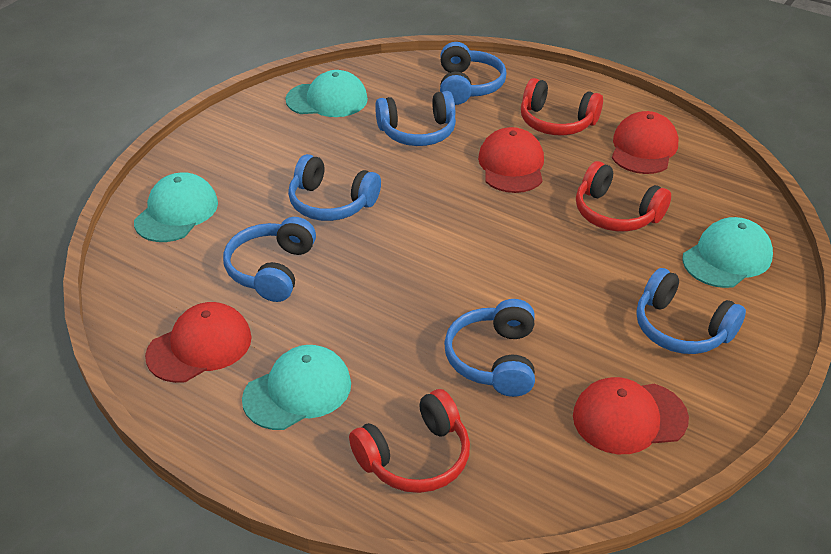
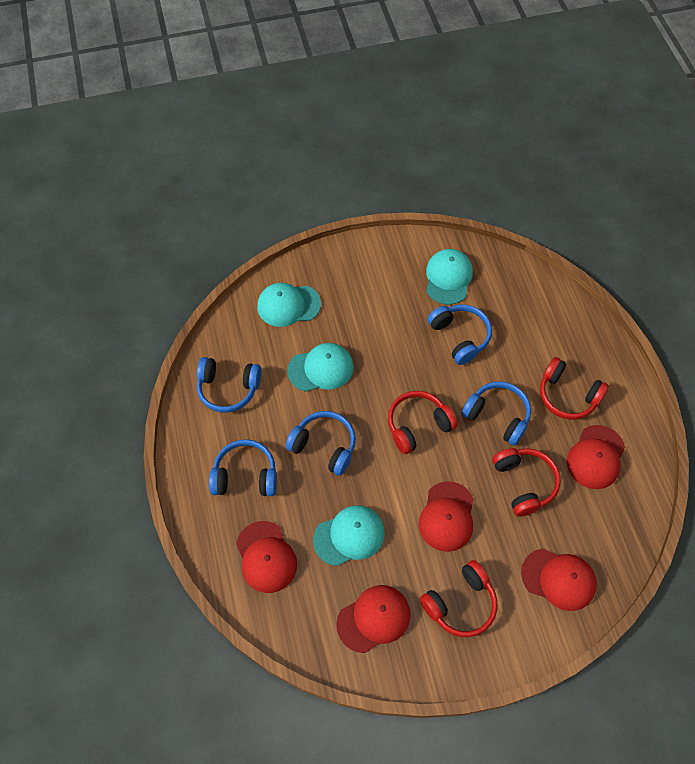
blue headphones: 6 -> 5
red cap: 4 -> 5
red headphones: 3 -> 4

